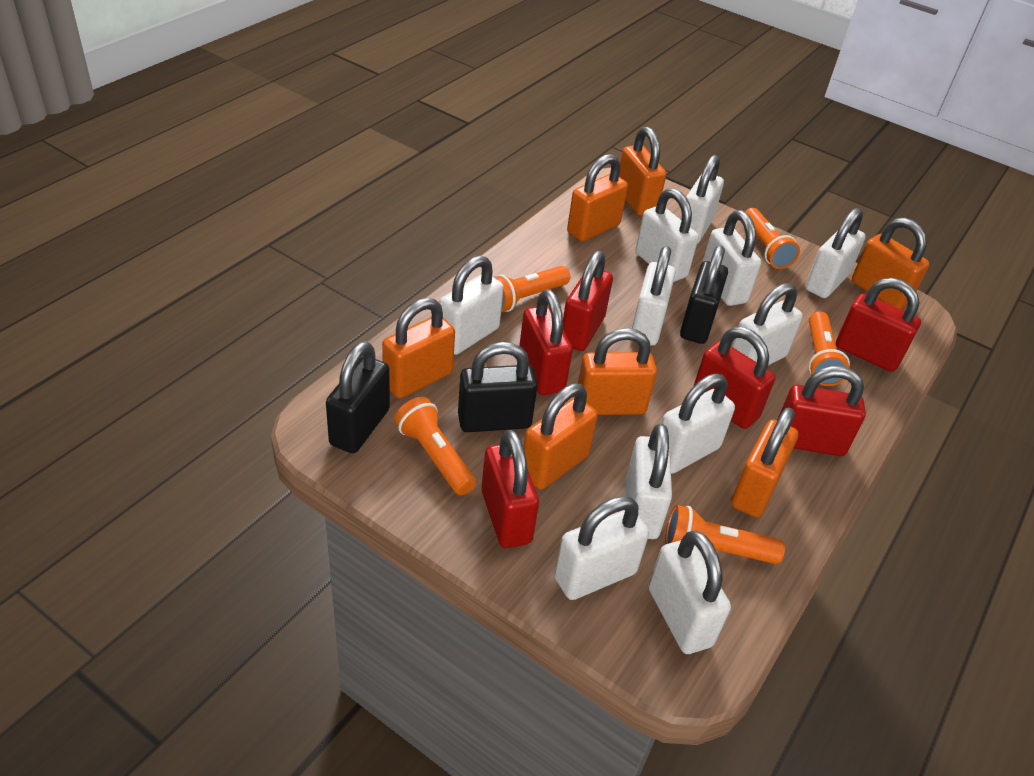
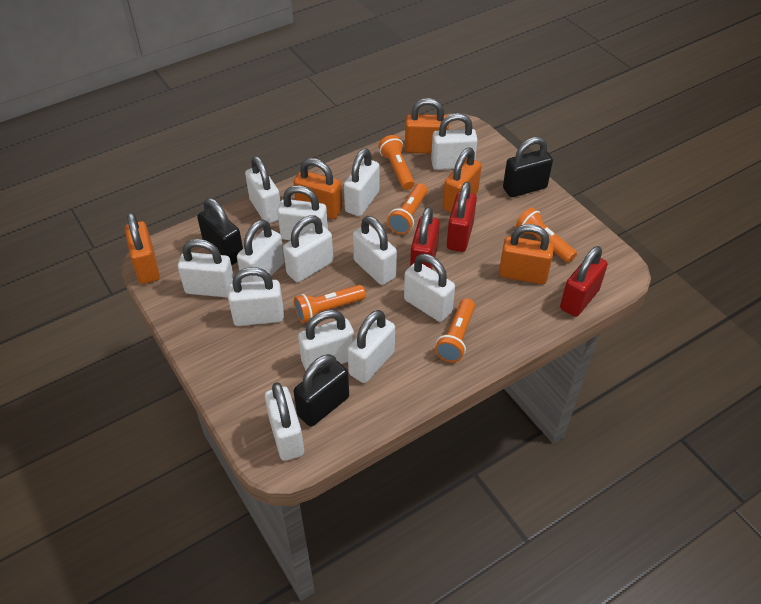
orange padlock: 7 -> 5
red padlock: 6 -> 3
white padlock: 11 -> 13

